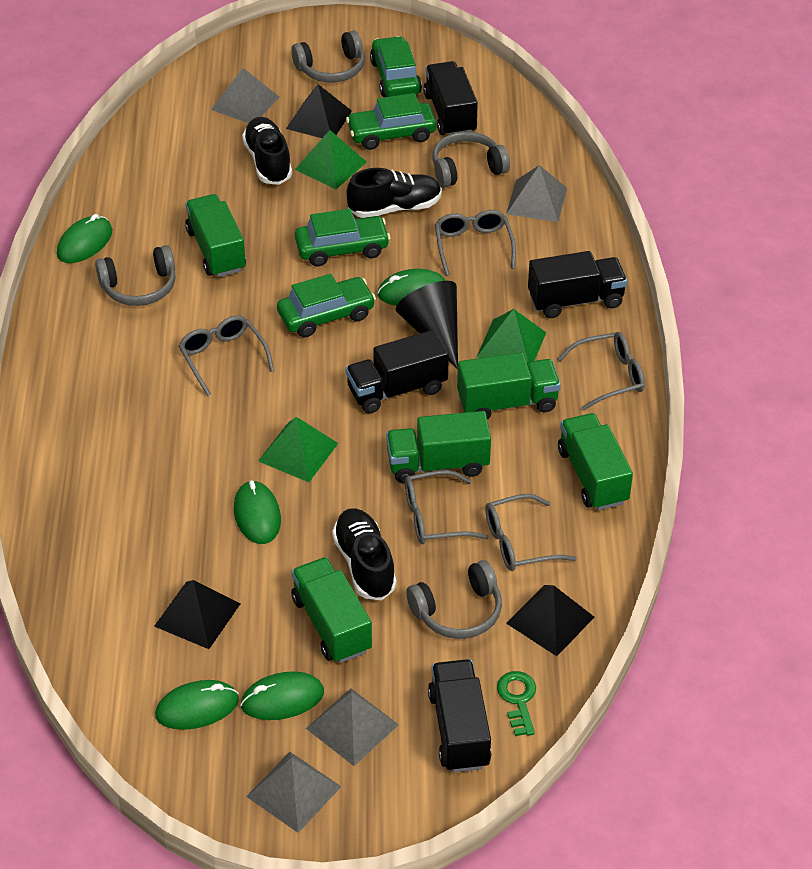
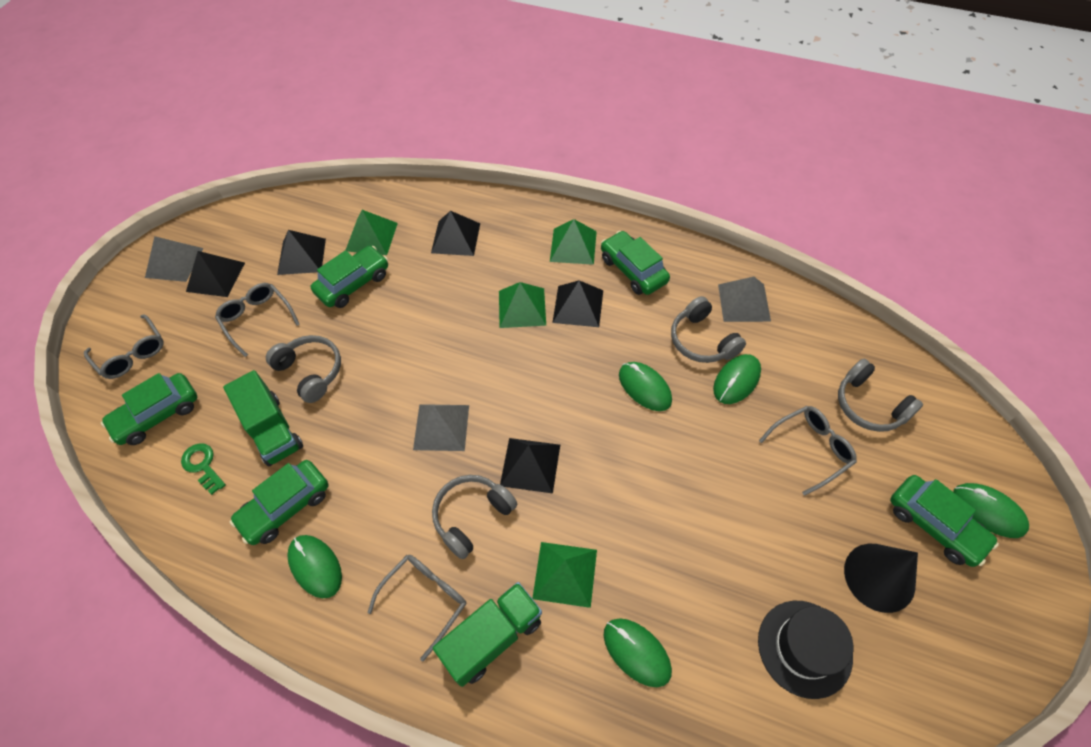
black hat: 0 -> 1
black pyramid: 3 -> 5
black shoe: 3 -> 0
black truck: 4 -> 0
green car: 4 -> 5
green pyramid: 3 -> 4
green truck: 5 -> 2
grey glasses: 5 -> 4
grey pyramid: 4 -> 3

